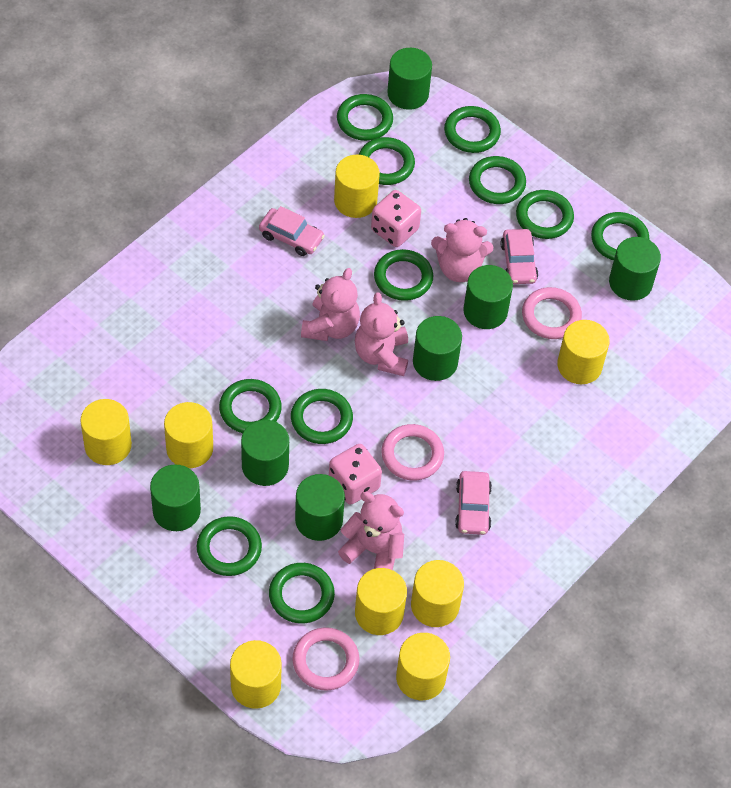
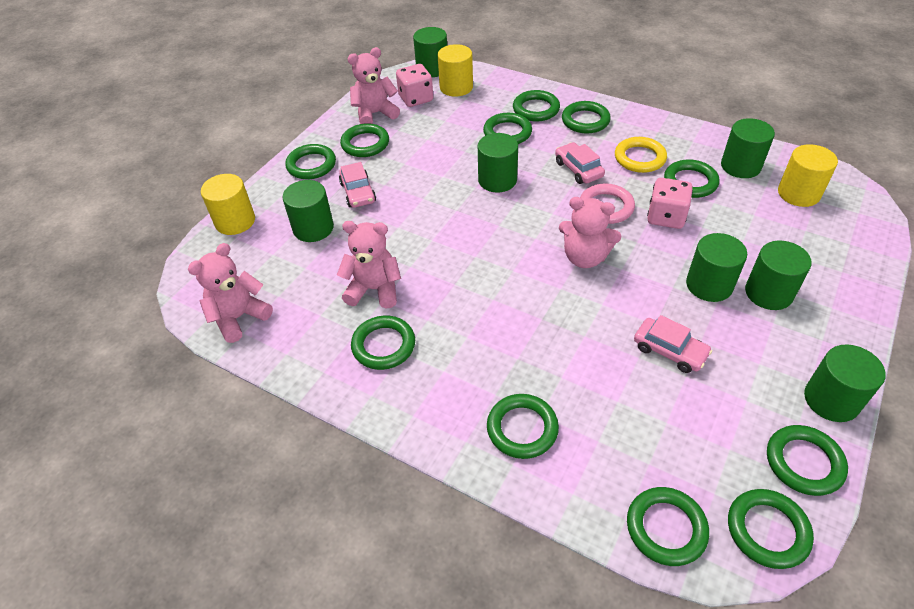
pink ring: 3 -> 1
yellow cylinder: 8 -> 3
yellow ring: 0 -> 1

